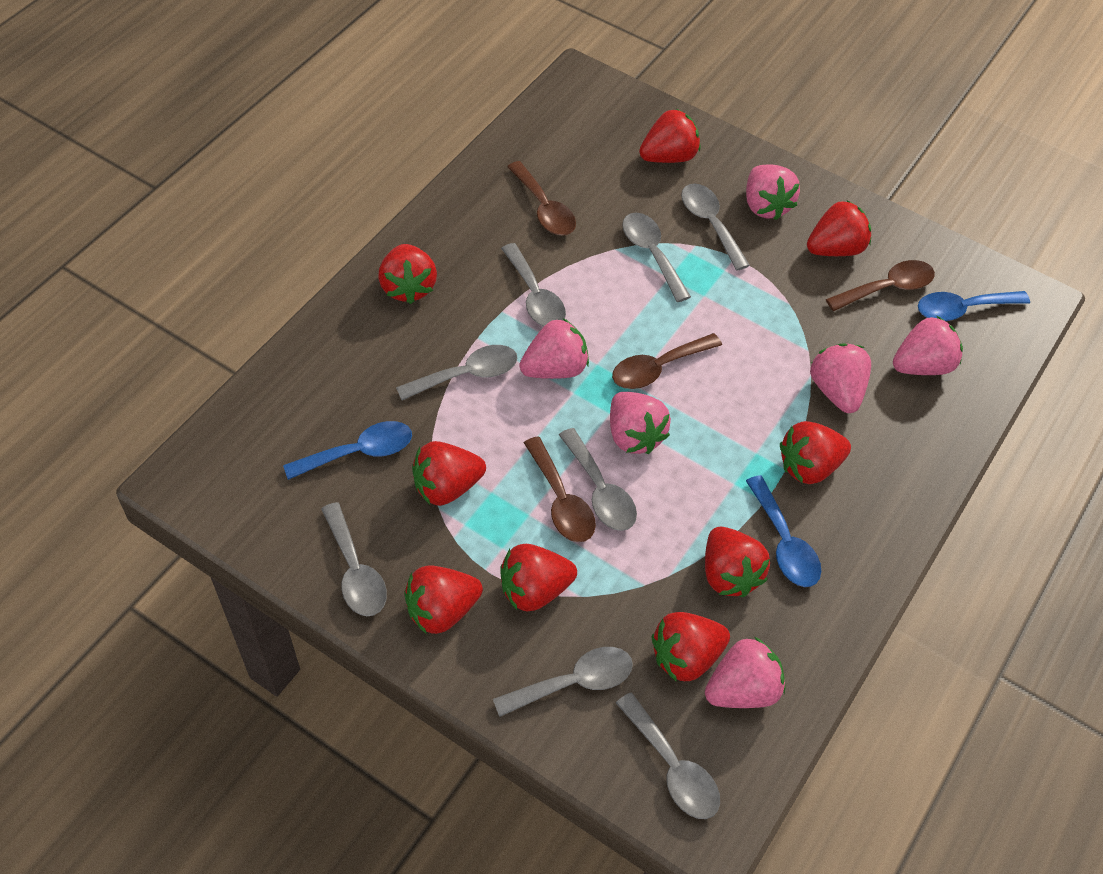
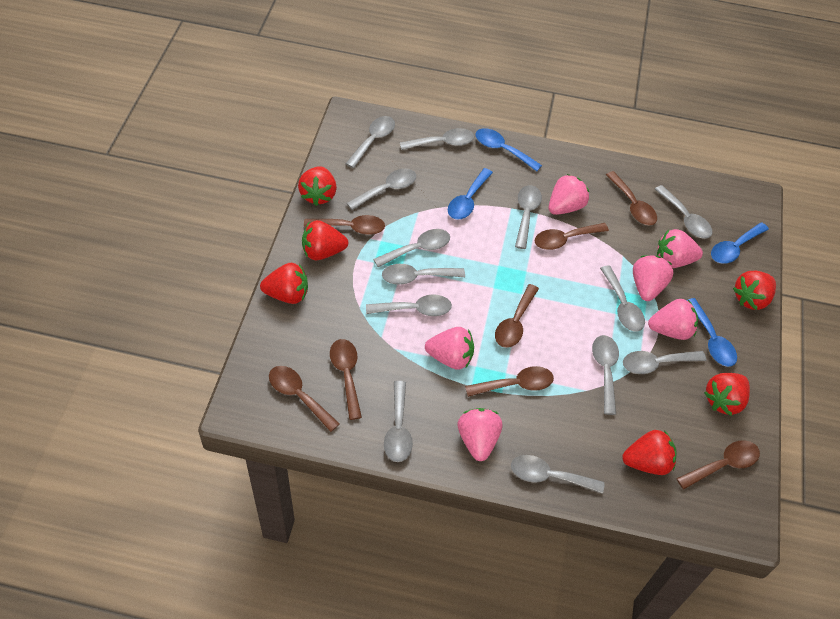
blue spoon: 3 -> 4
brown spoon: 4 -> 8
grey spoon: 8 -> 13
red strawberry: 9 -> 6

